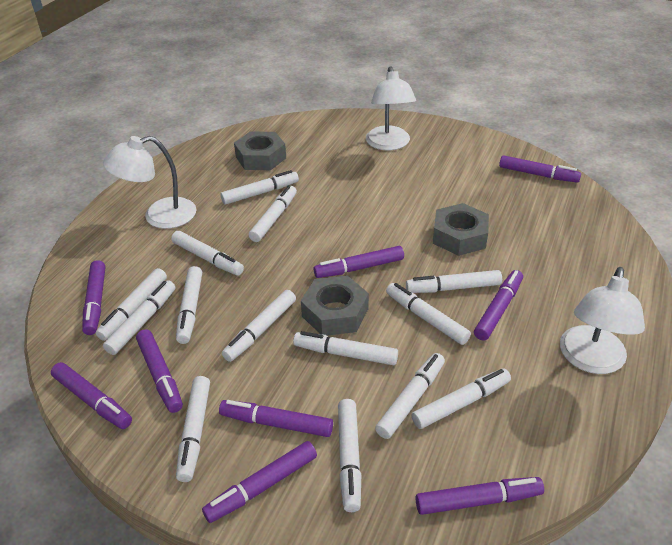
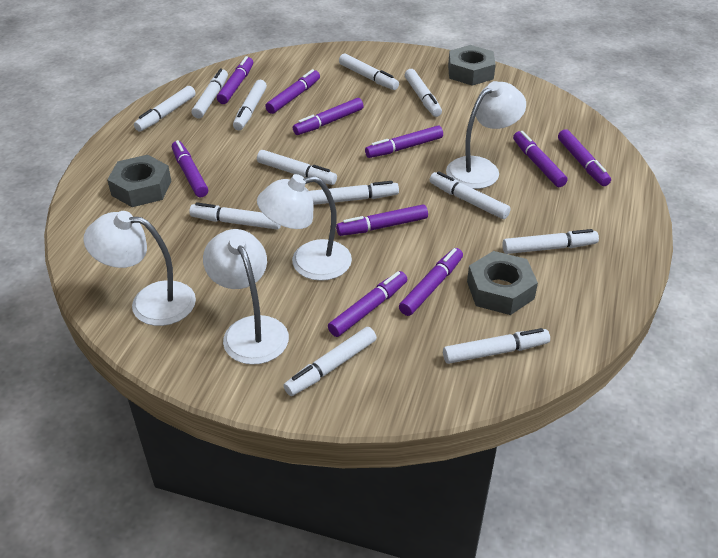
purple marker: 9 -> 10
white lamp: 3 -> 4
white marker: 14 -> 12

